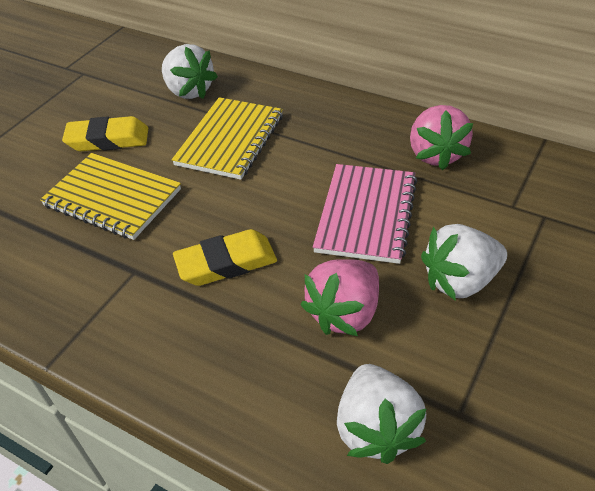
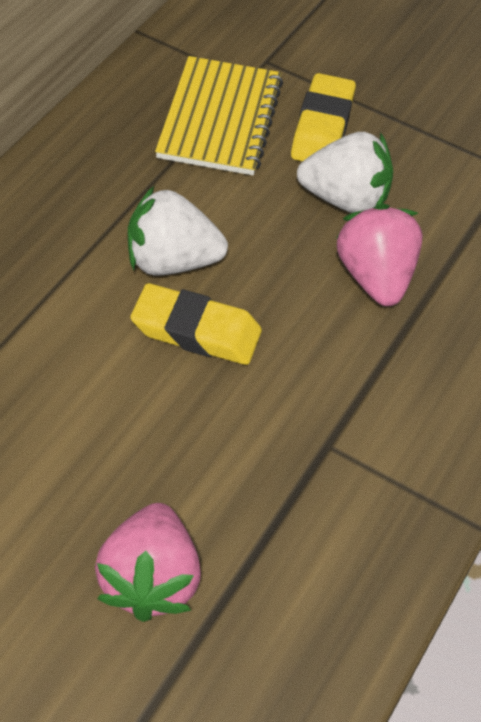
pink notebook: 1 -> 0
white strawberry: 3 -> 2
yellow notebook: 2 -> 1

